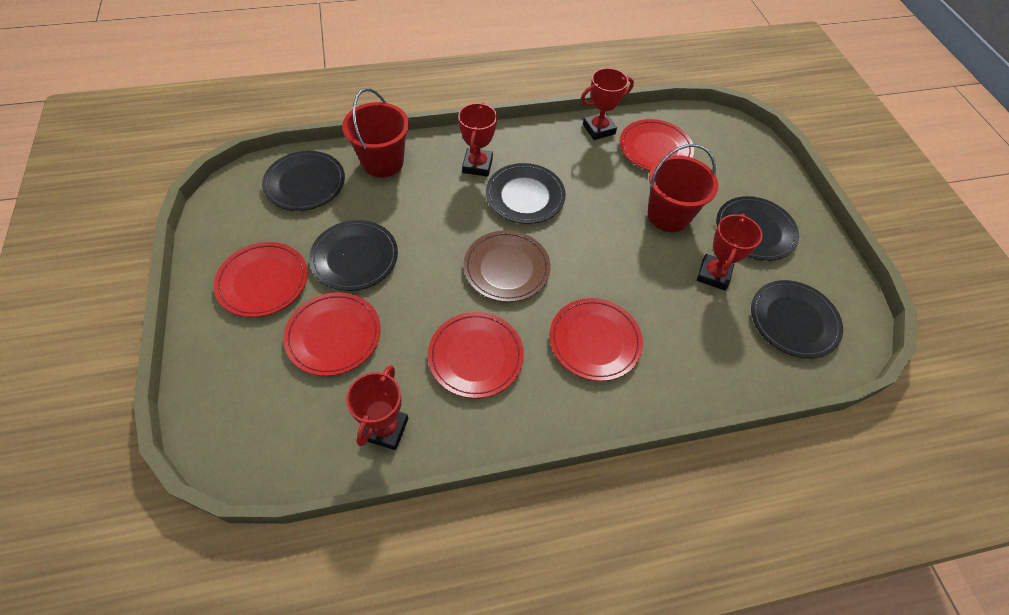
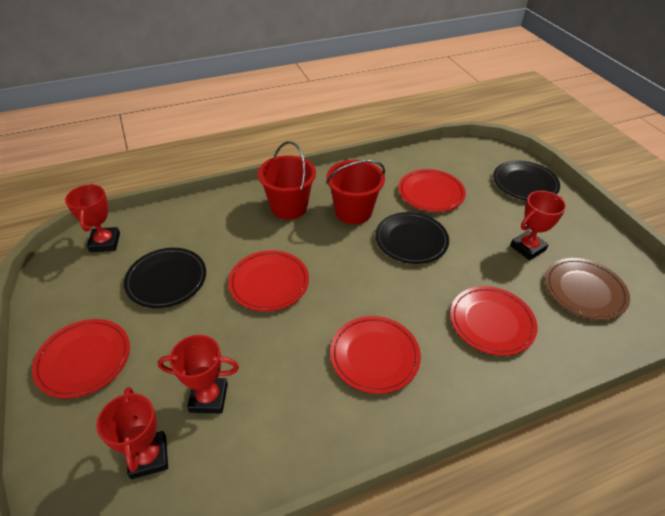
black plate: 5 -> 3

